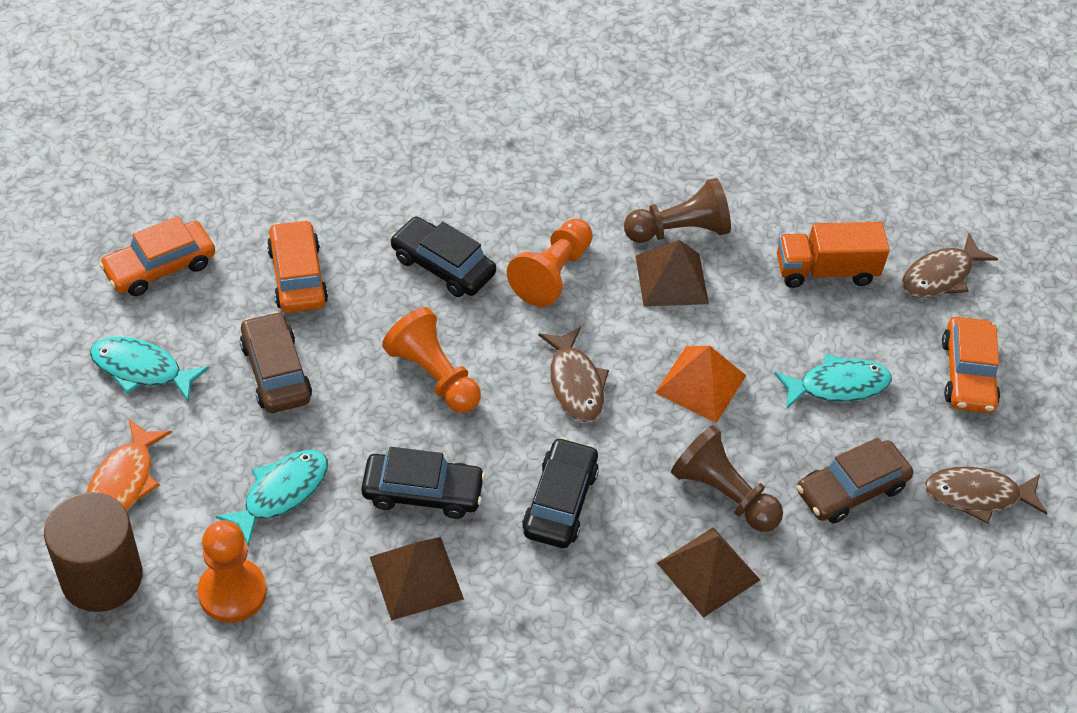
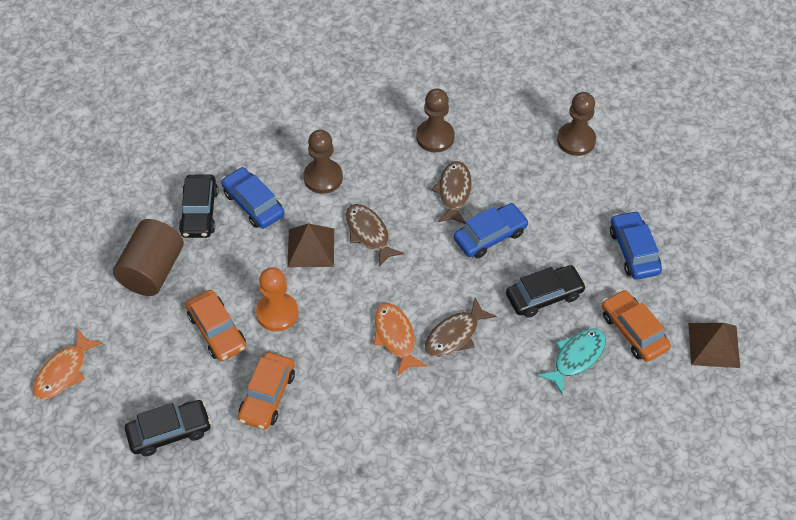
blue car: 0 -> 3
brown car: 2 -> 0
brown pawn: 2 -> 3
brown pyramid: 3 -> 2
orange fish: 1 -> 2
orange pawn: 3 -> 1
orange pyramid: 1 -> 0
orange truck: 1 -> 0
turquoise fish: 3 -> 1

